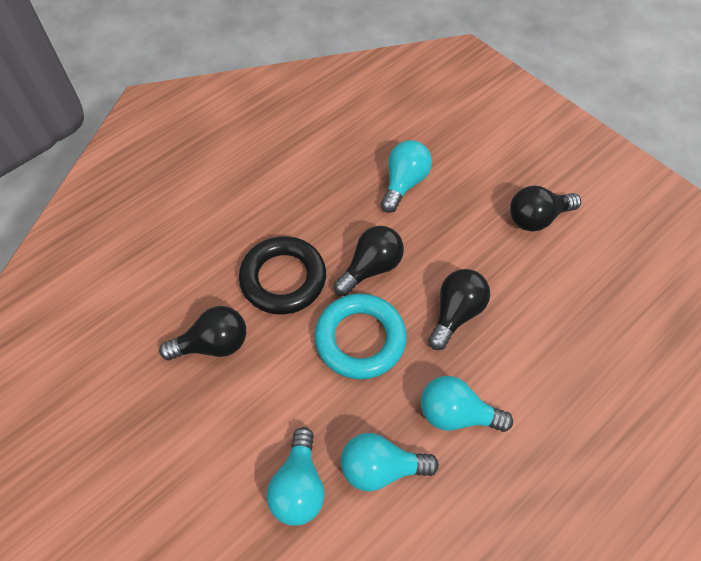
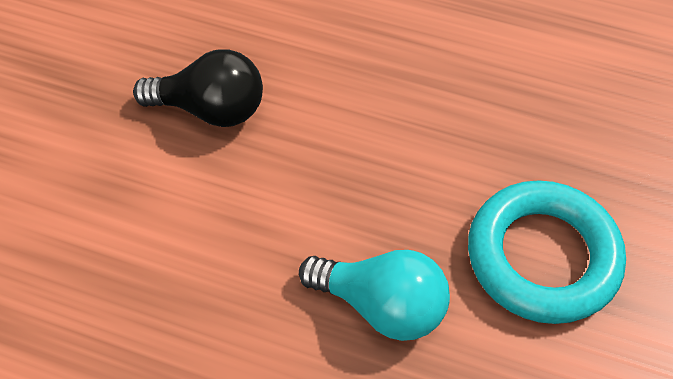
black light bulb: 4 -> 1
black ring: 1 -> 0
turquoise light bulb: 4 -> 1

